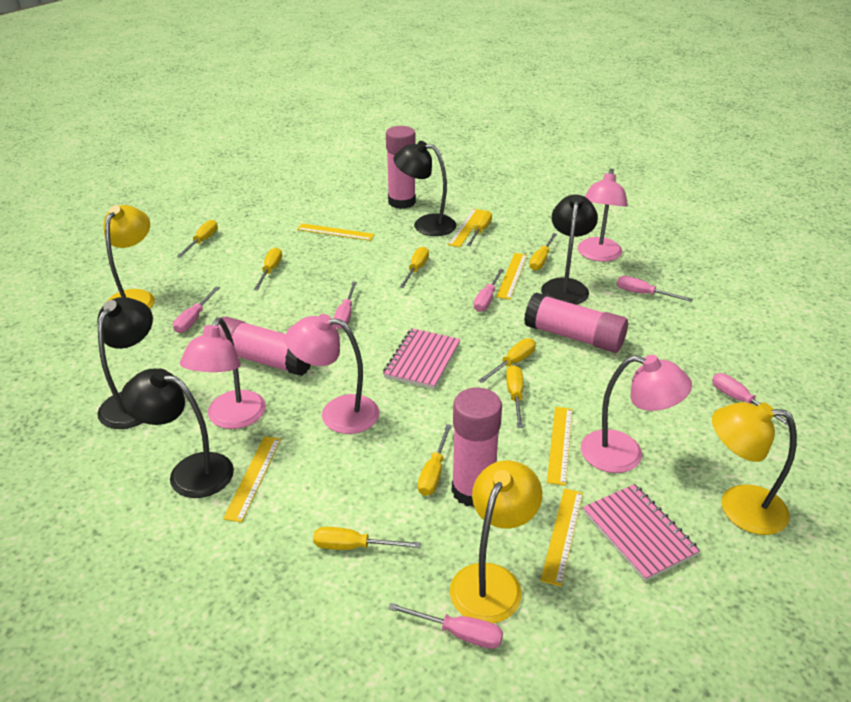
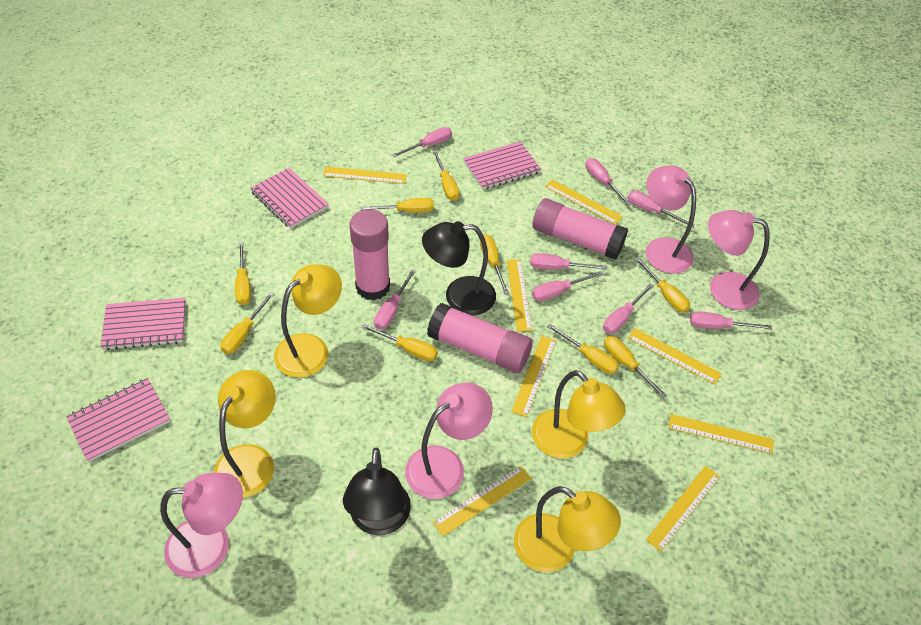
black lamp: 4 -> 2
pink glue stick: 4 -> 3
pink notebook: 2 -> 4
pink screwdriver: 6 -> 8
yellow lamp: 3 -> 4
yellow ruler: 6 -> 8

